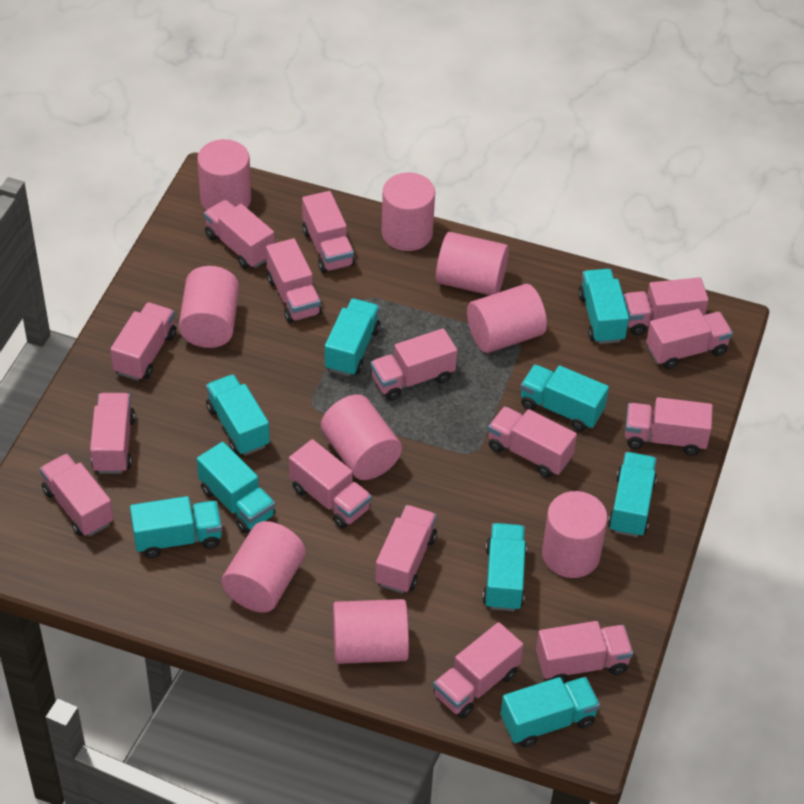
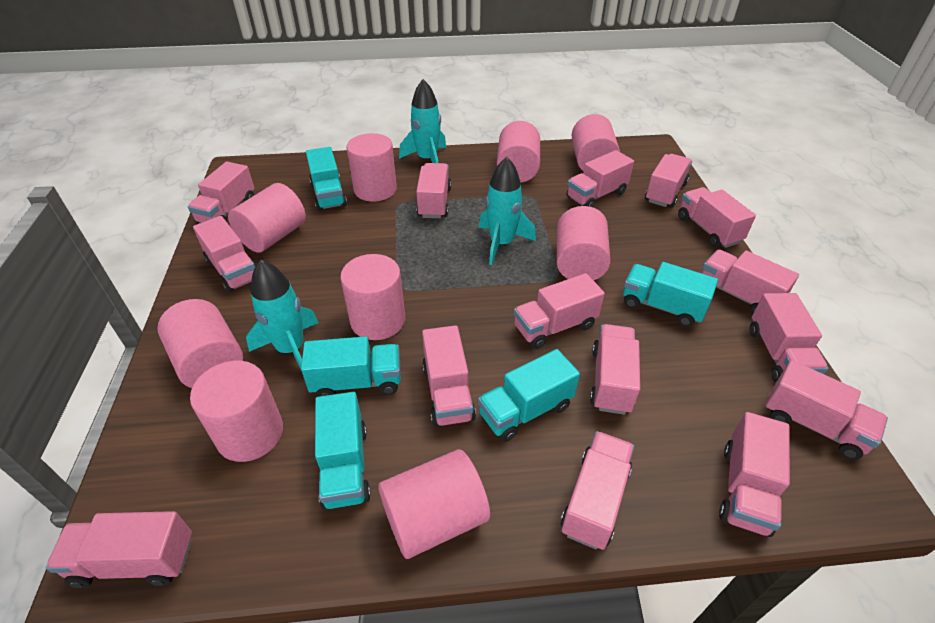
turquoise rocket: 0 -> 3
turquoise truck: 9 -> 5

